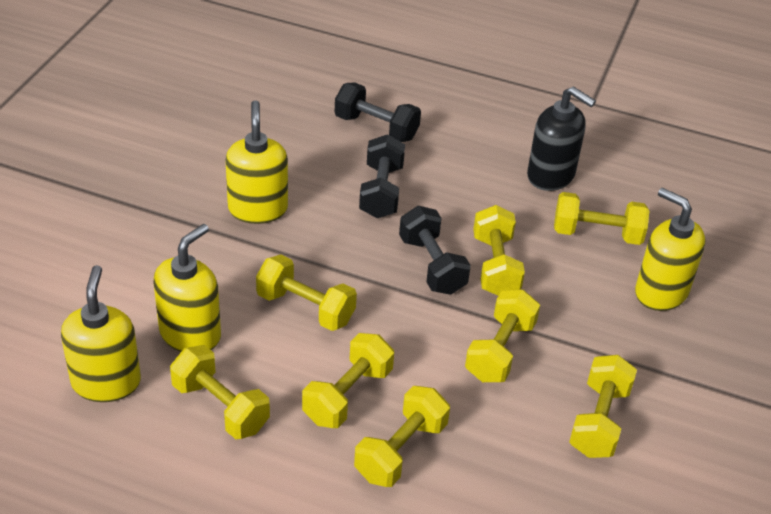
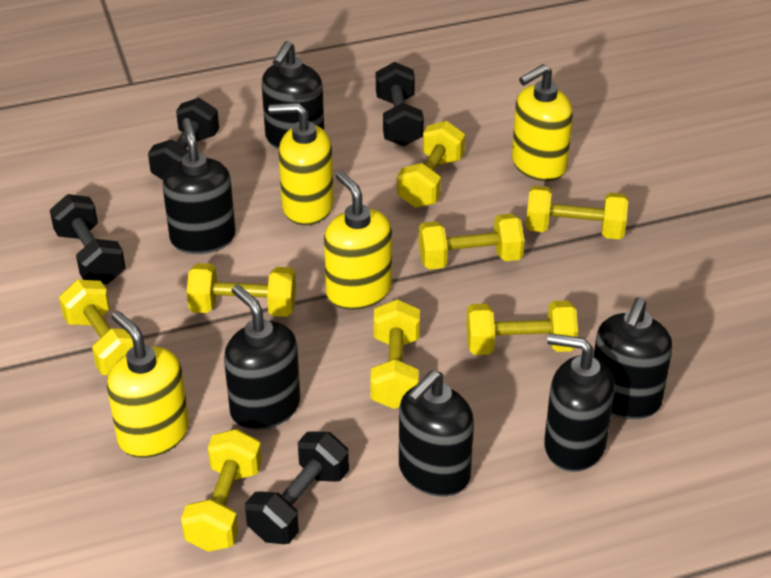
black dumbbell: 3 -> 4
black soap dispenser: 1 -> 6

